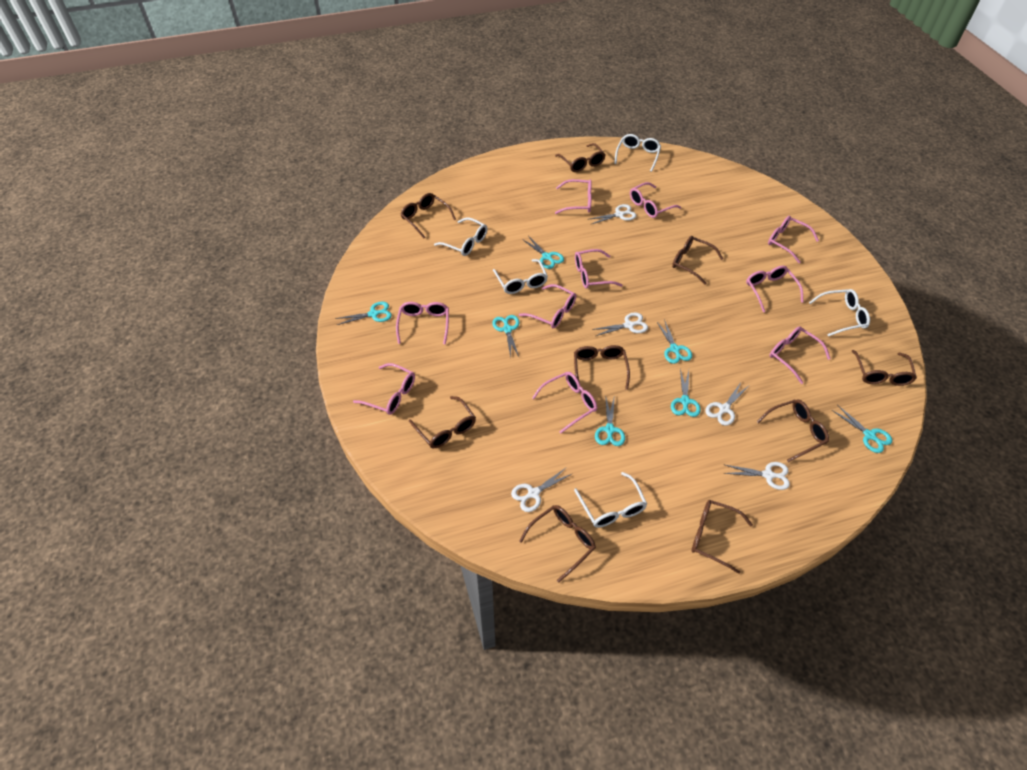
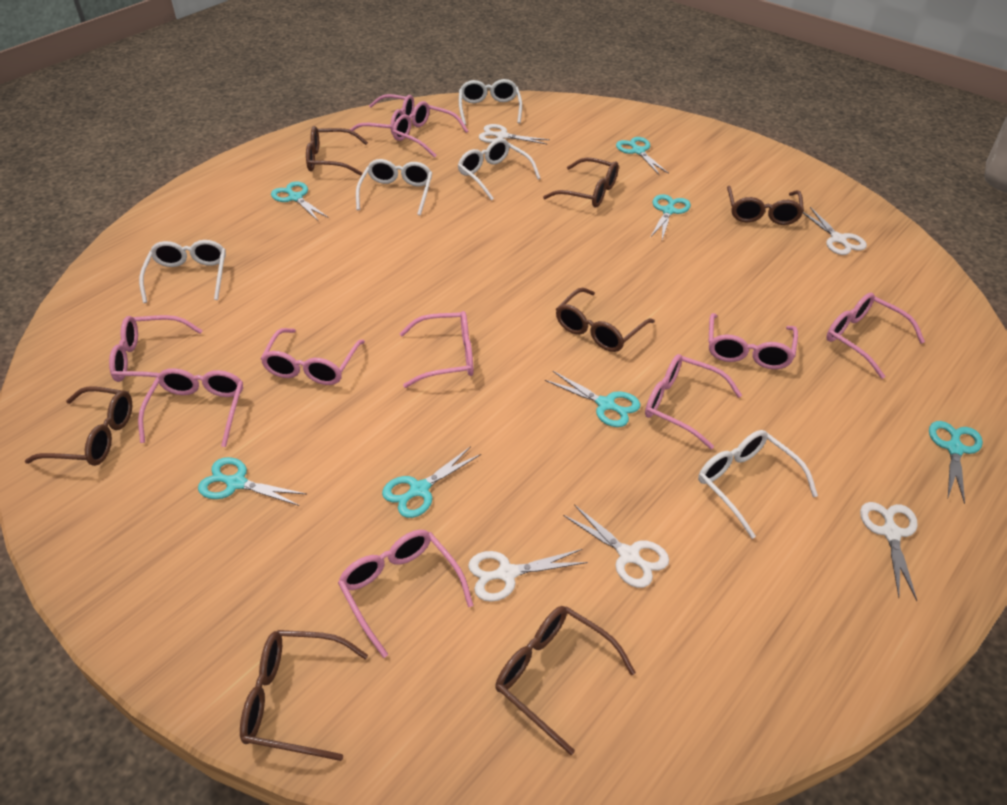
brown glasses: 9 -> 7

